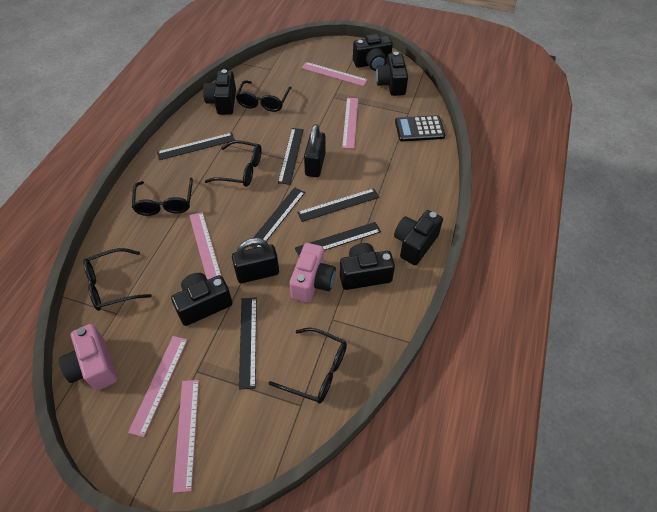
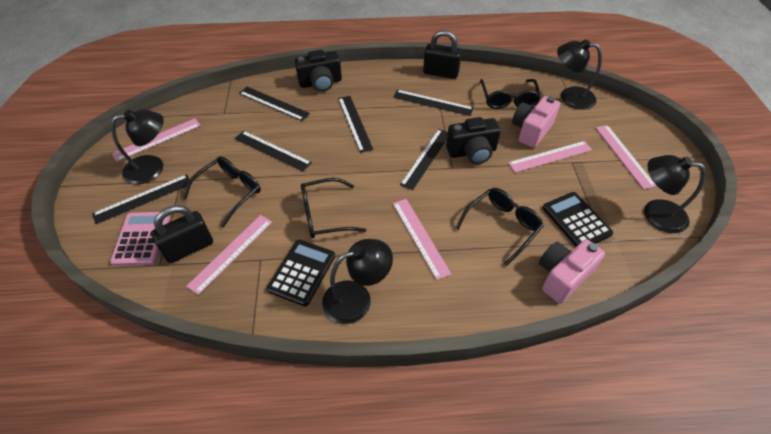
black calculator: 1 -> 2
black camera: 6 -> 2
black glasses: 5 -> 4
black lamp: 0 -> 4
pink calculator: 0 -> 1

